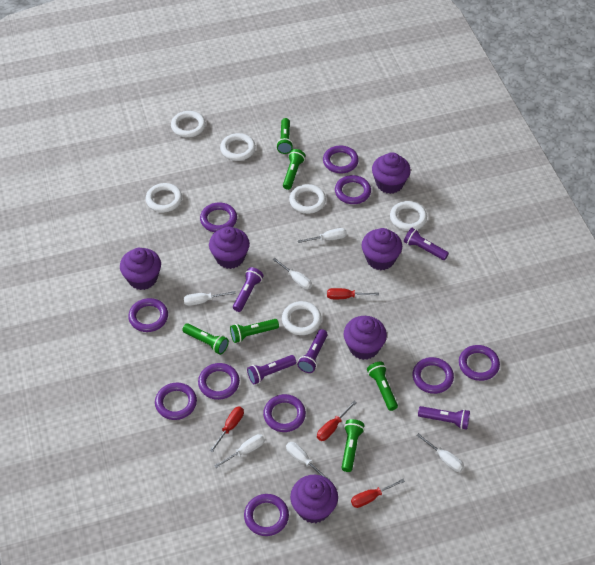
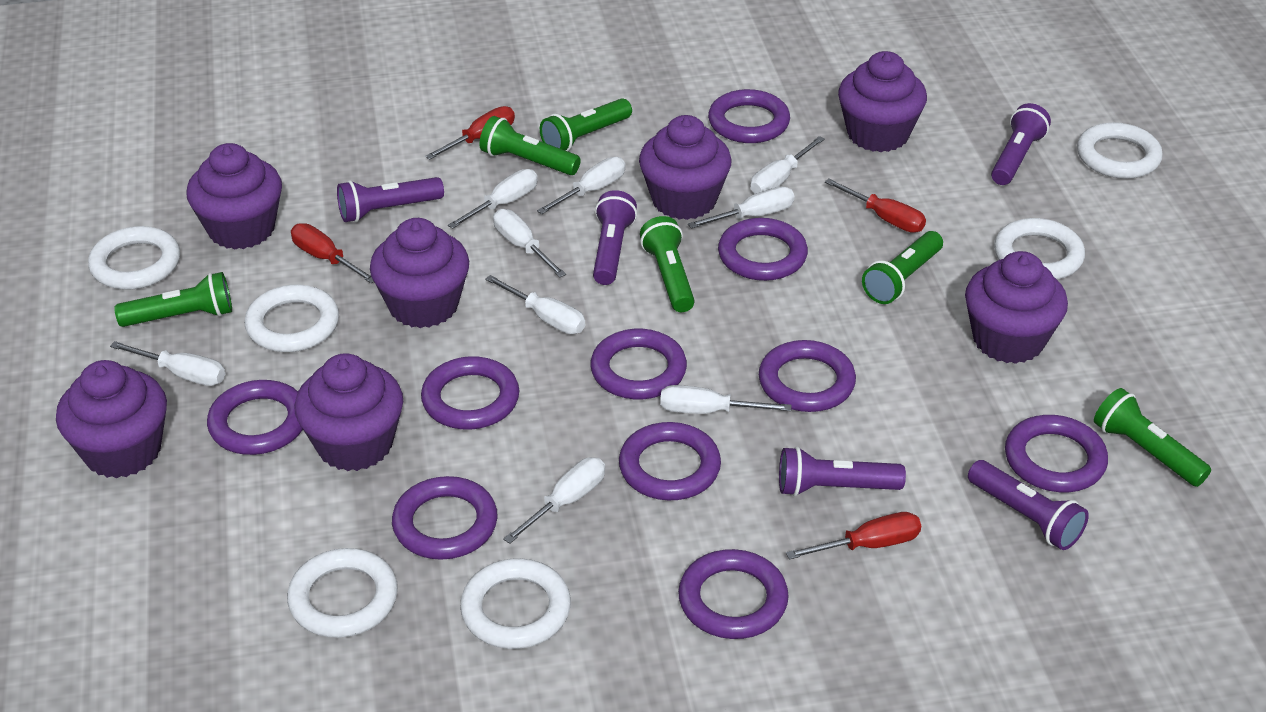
purple cupcake: 6 -> 7
white screwdriver: 6 -> 9

